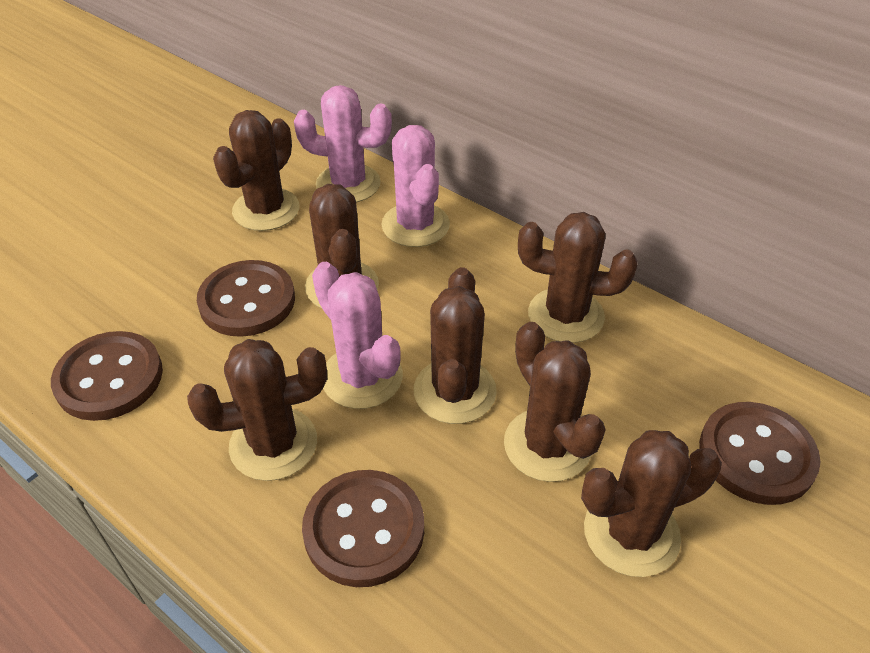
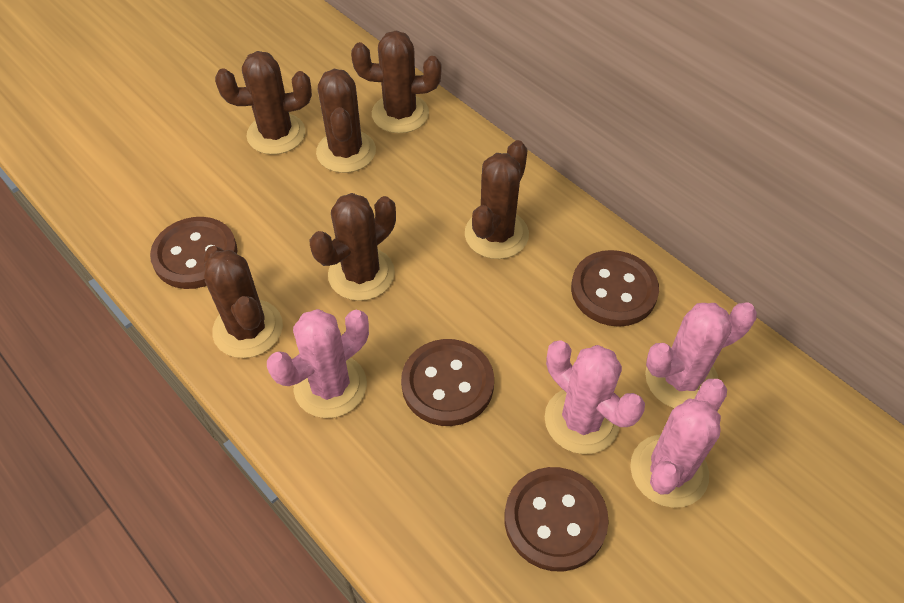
brown cactus: 7 -> 6
pink cactus: 3 -> 4

